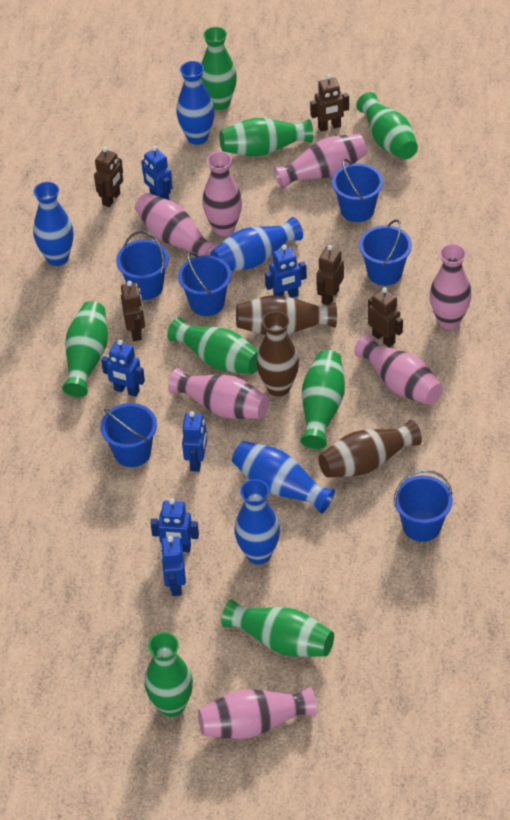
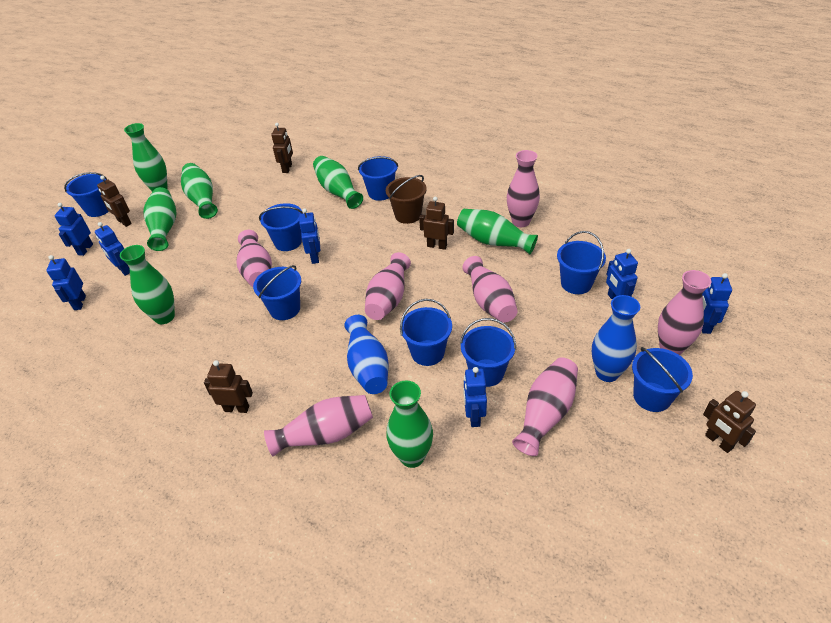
blue bucket: 6 -> 8
blue robot: 6 -> 7
blue vase: 5 -> 2
brown bucket: 0 -> 1
brown vase: 3 -> 0
green vase: 8 -> 7

